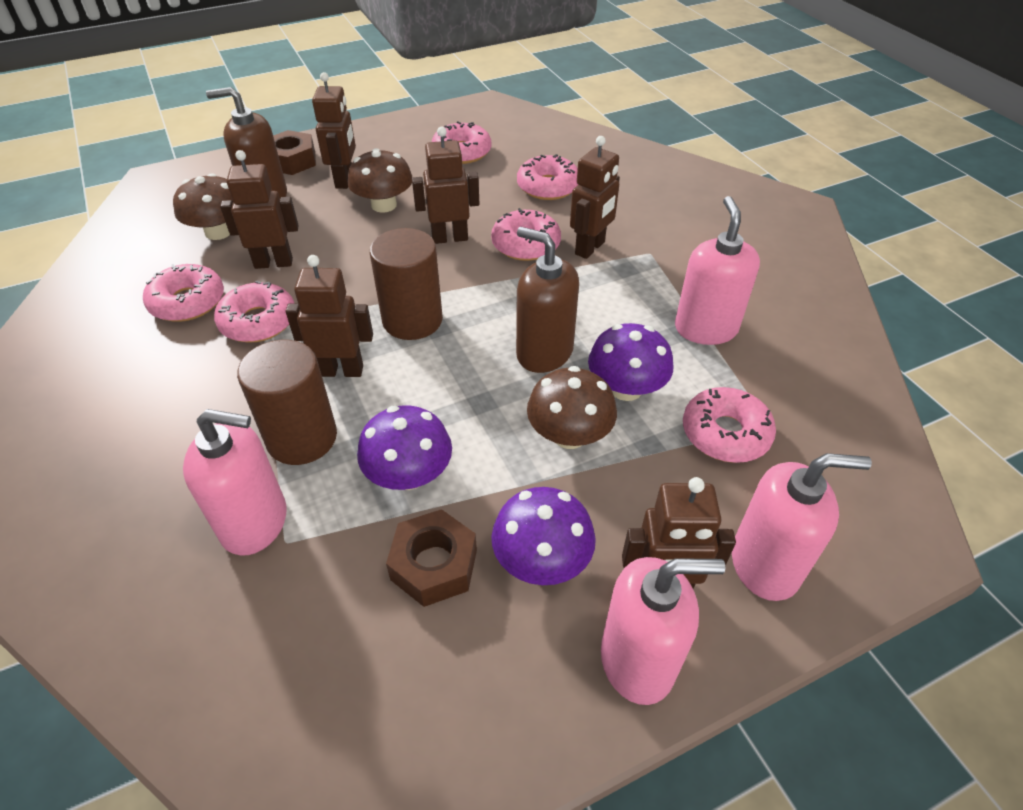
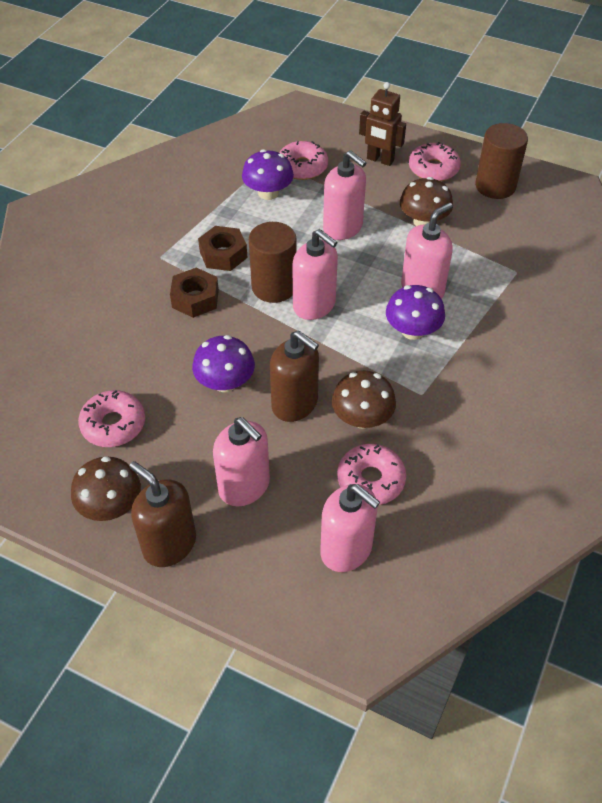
brown robot: 6 -> 1
pink donut: 6 -> 4
pink soap dispenser: 4 -> 5

